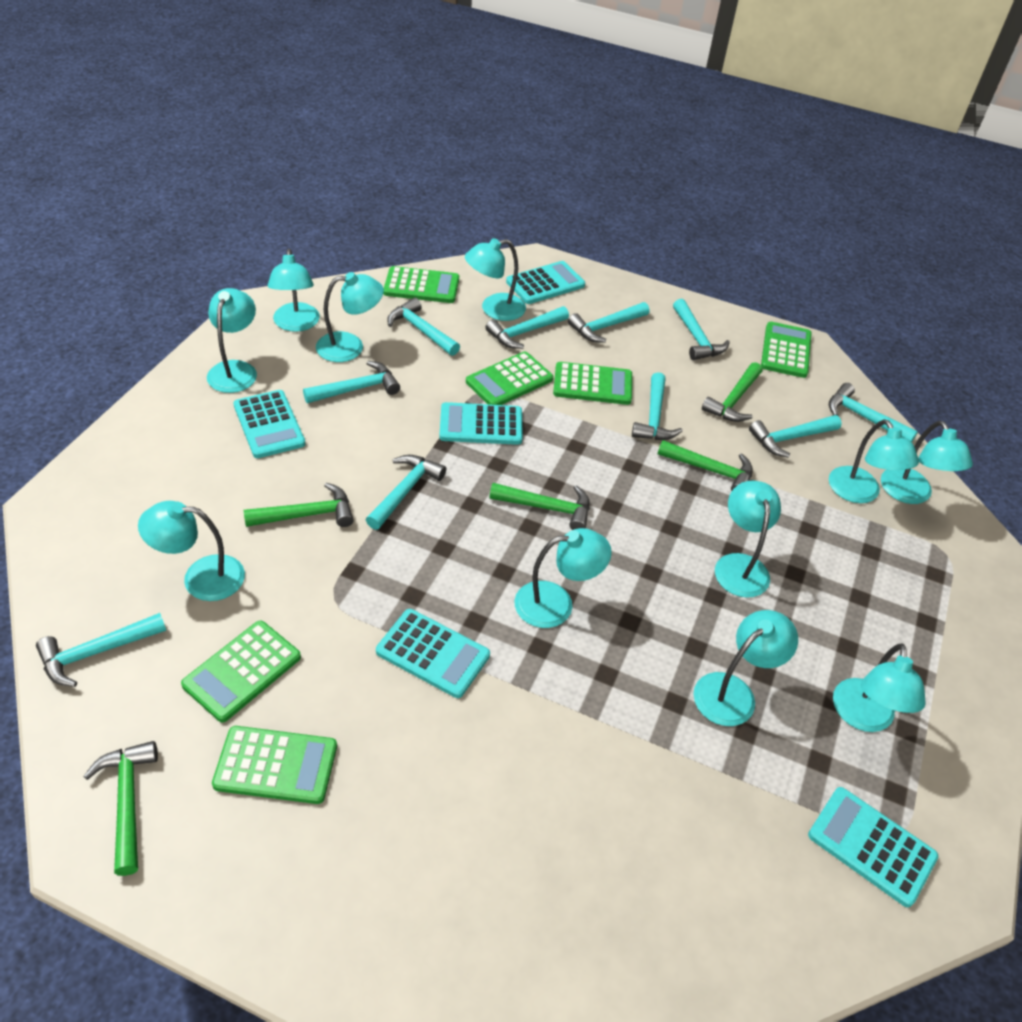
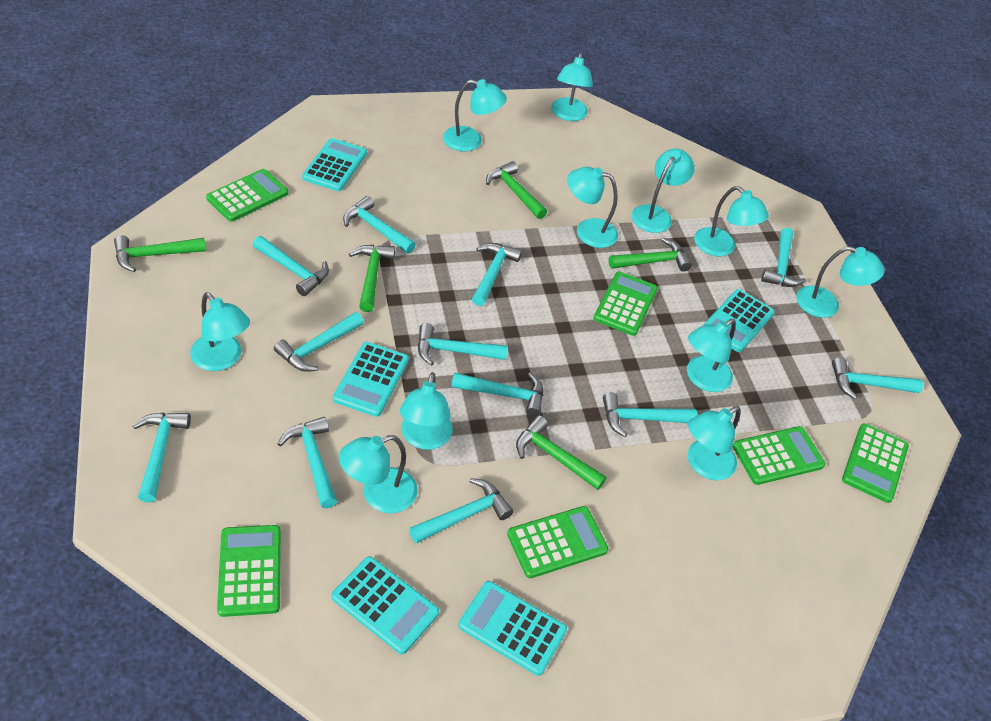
turquoise hammer: 10 -> 12

